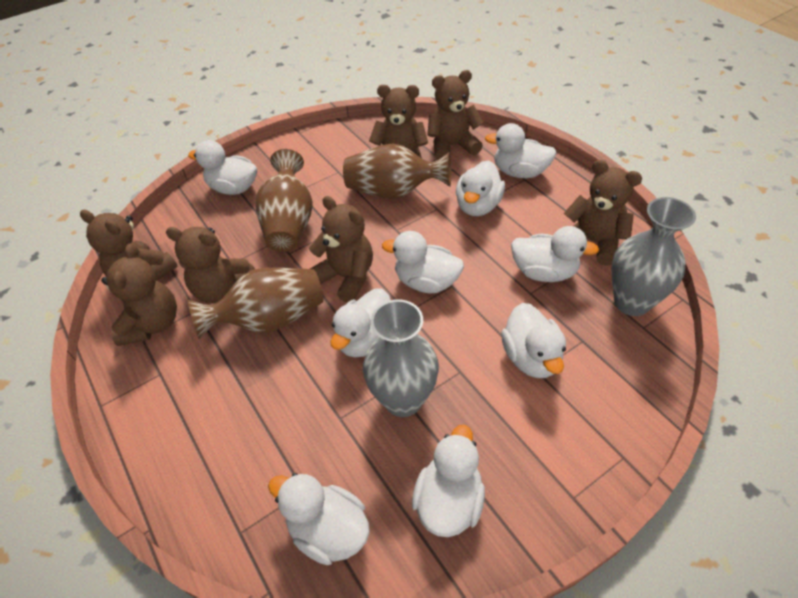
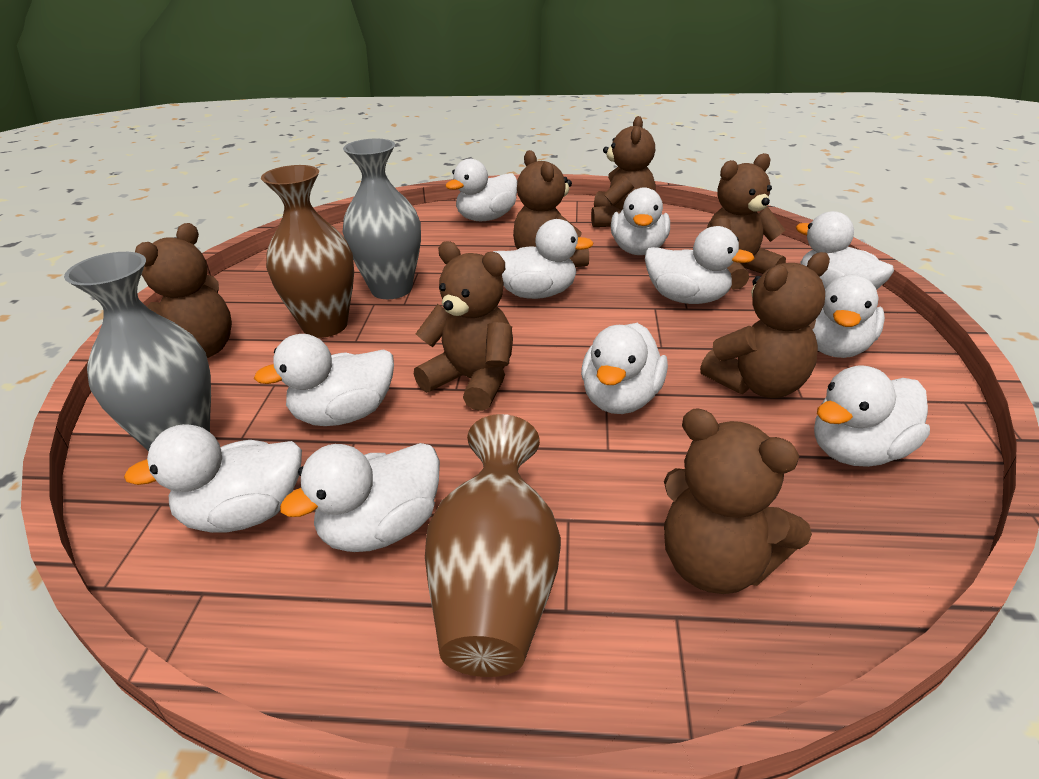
brown vase: 3 -> 2
white duck: 9 -> 11

